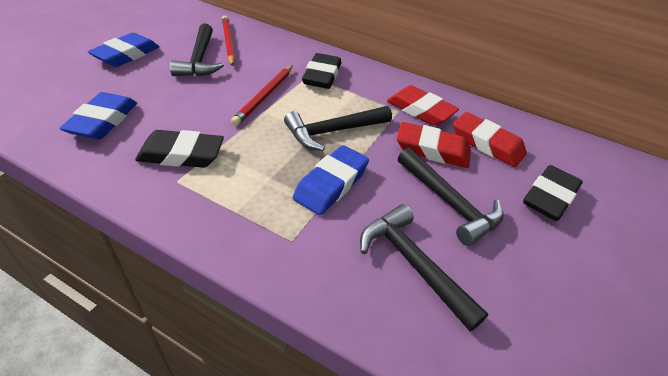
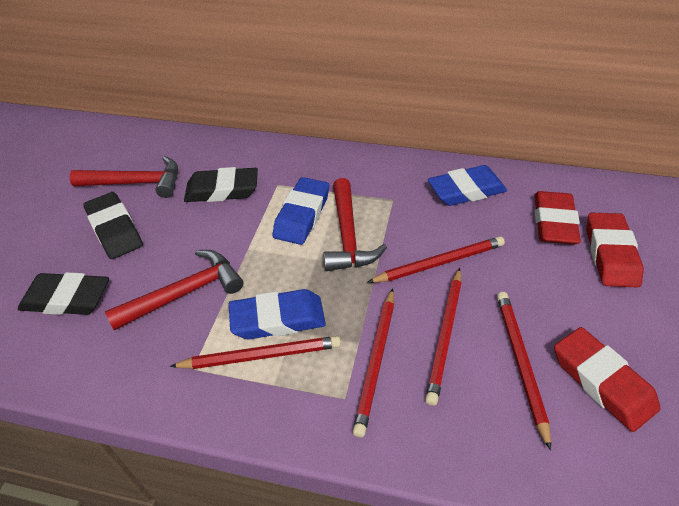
black hammer: 4 -> 0
red hammer: 0 -> 3
red pencil: 2 -> 5

